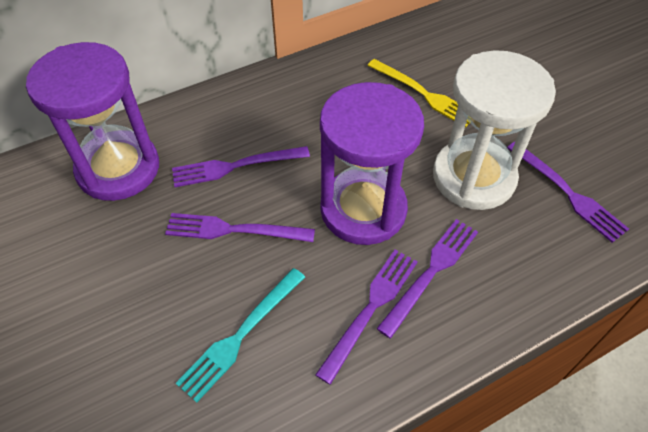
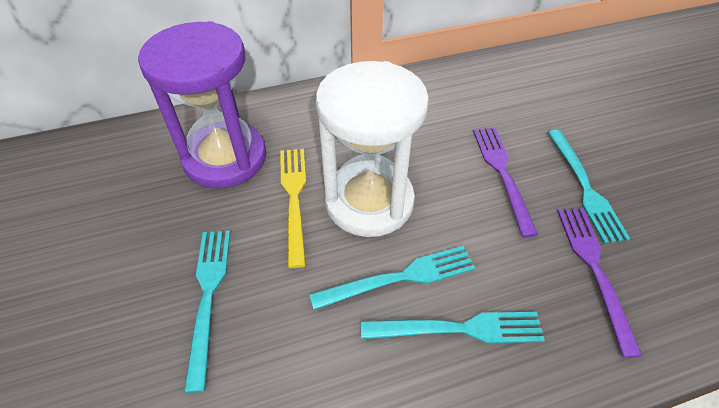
purple fork: 5 -> 2
purple hourglass: 2 -> 1
turquoise fork: 1 -> 4

